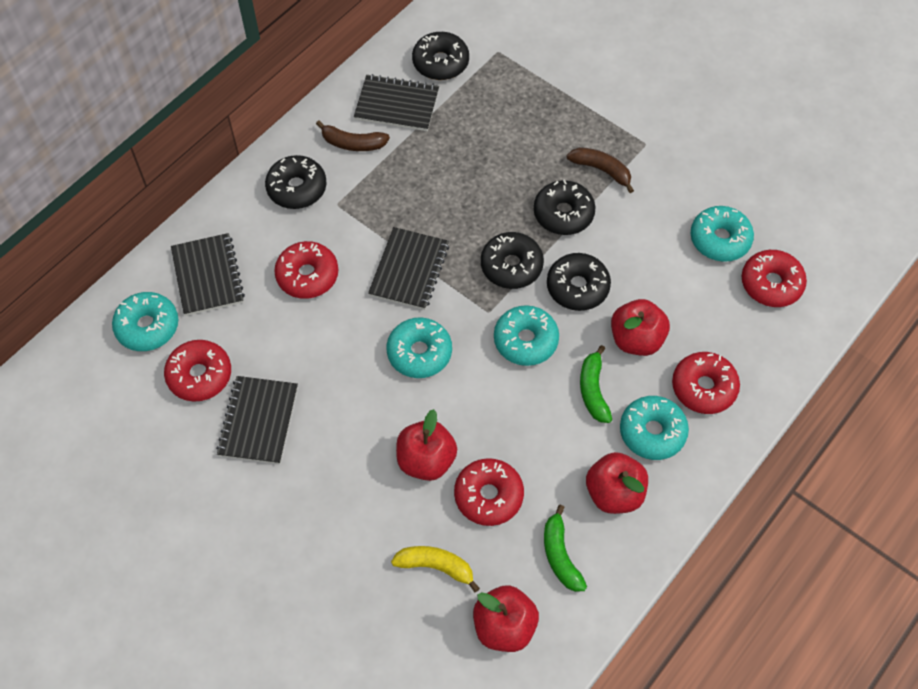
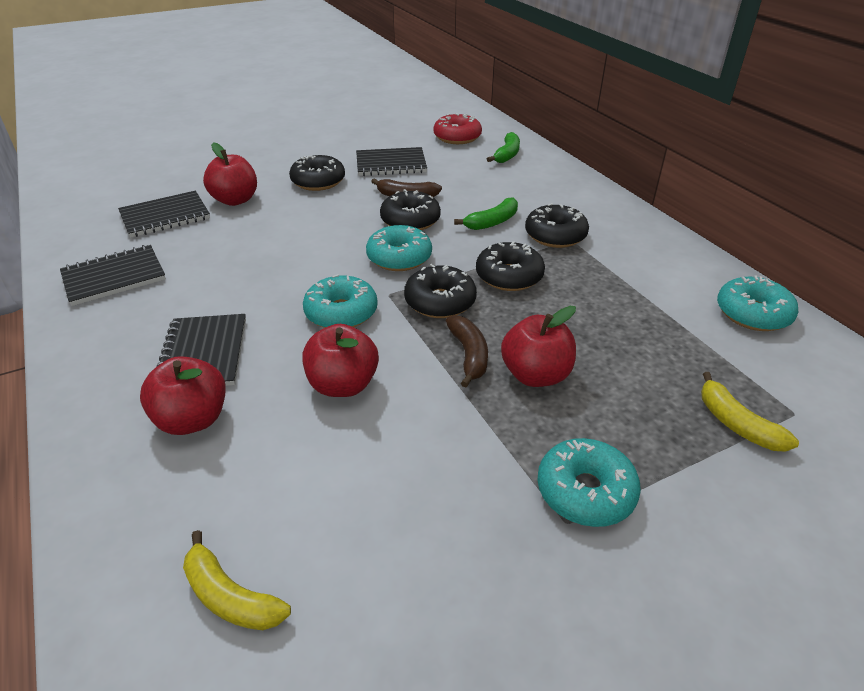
red donut: 5 -> 1
turquoise donut: 5 -> 4
yellow banana: 1 -> 2

